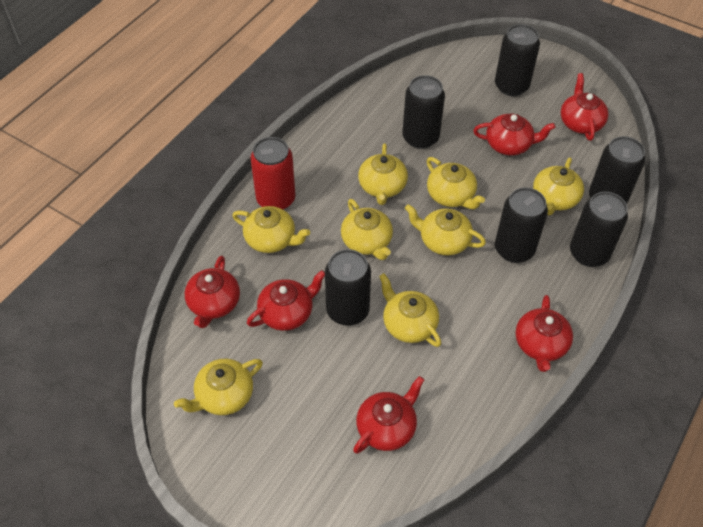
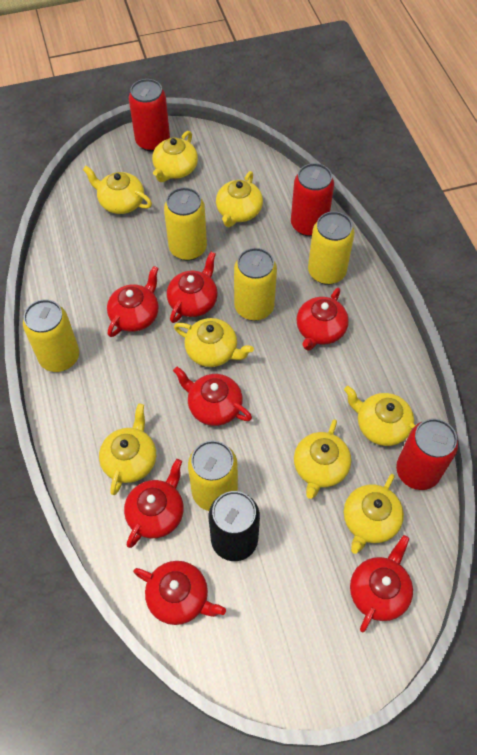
black can: 6 -> 1
red can: 1 -> 3
red teapot: 6 -> 7
yellow can: 0 -> 5

